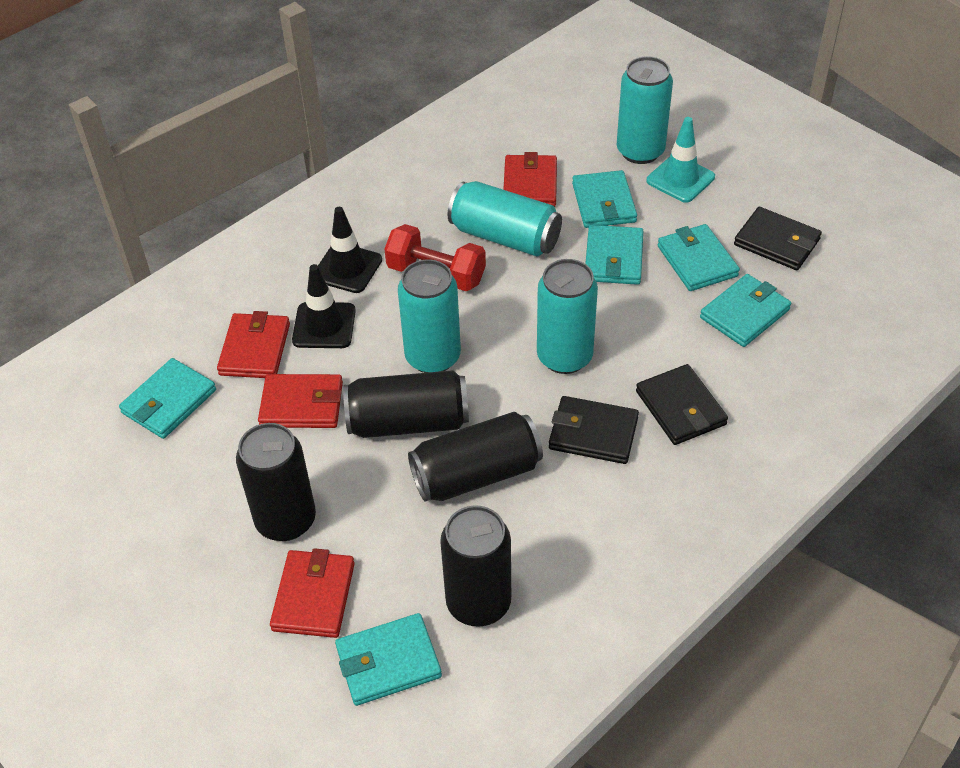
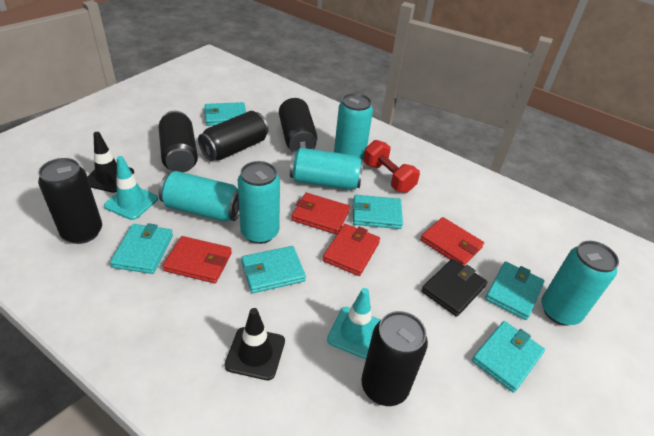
black can: 4 -> 5
black wallet: 3 -> 1
turquoise can: 4 -> 5
turquoise traffic cone: 1 -> 2

